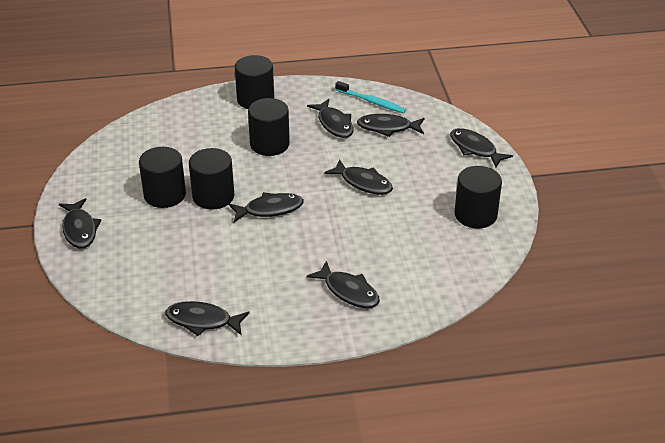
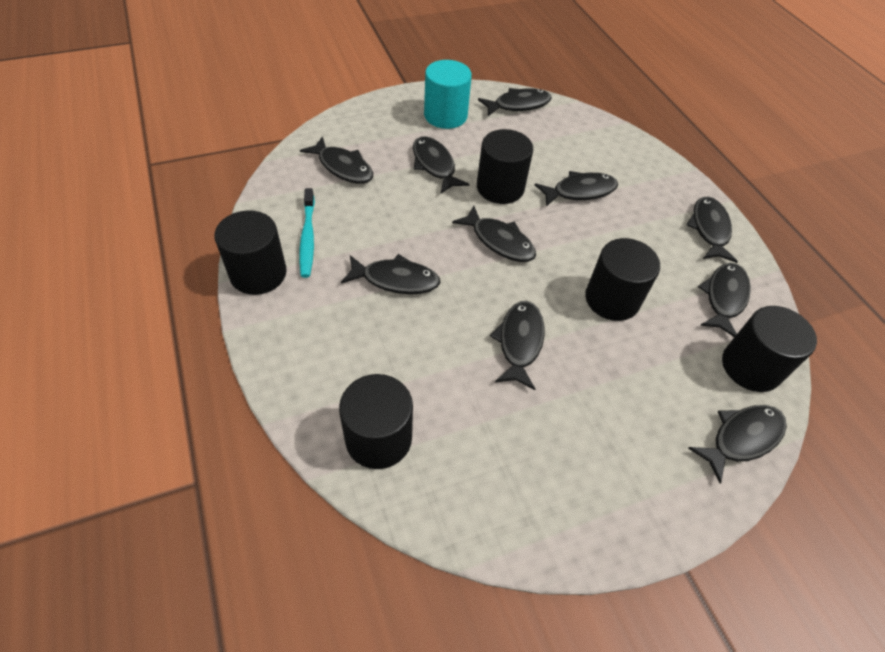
black fish: 8 -> 10
turquoise cylinder: 0 -> 1

